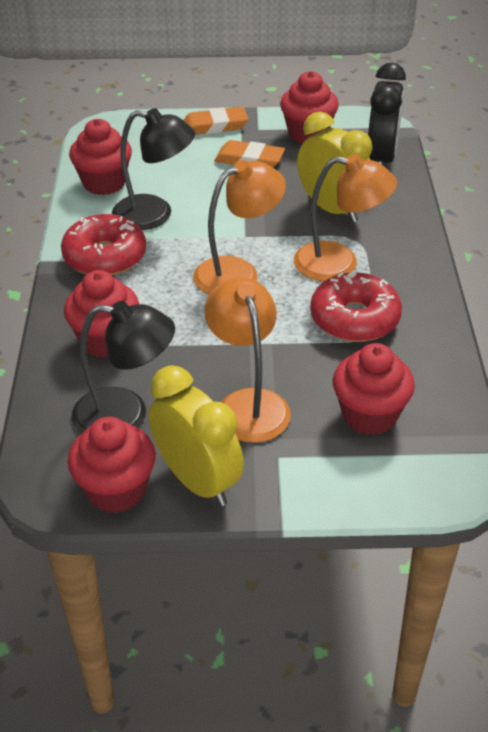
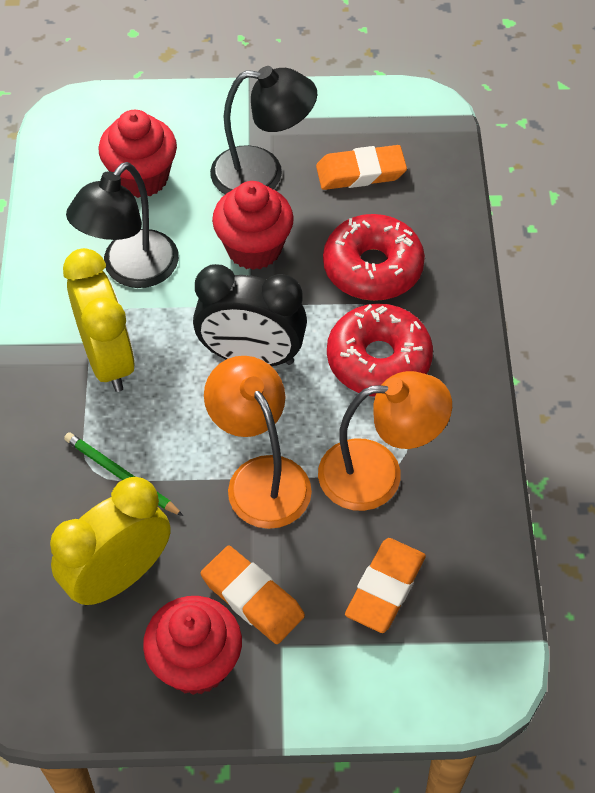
green pencil: 0 -> 1
orange eraser: 2 -> 3
orange lamp: 3 -> 2
red cupcake: 5 -> 3

